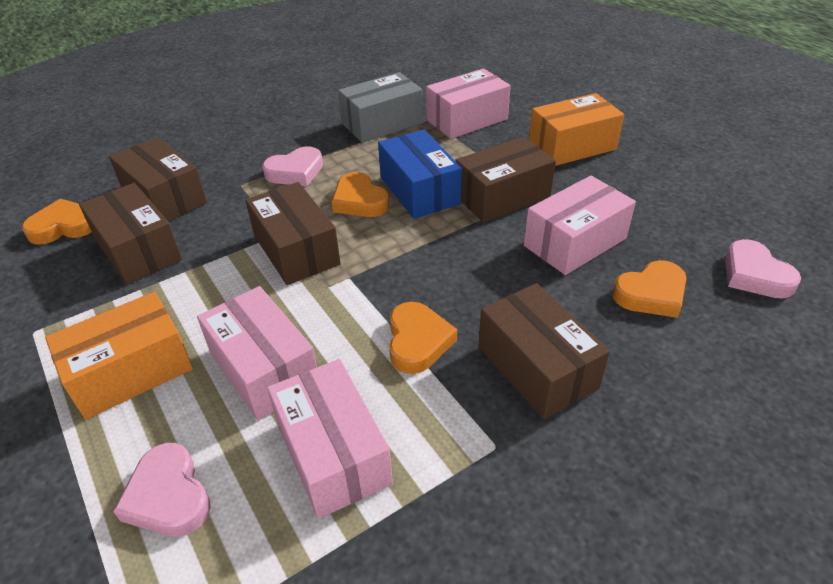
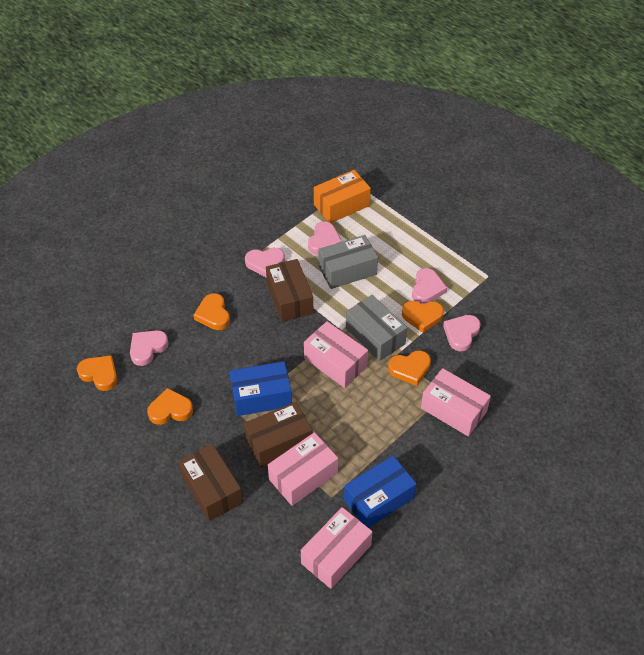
blue box: 1 -> 2
brown box: 5 -> 3
grey box: 1 -> 2
orange box: 2 -> 1
orange heart: 4 -> 5
pink heart: 3 -> 5

